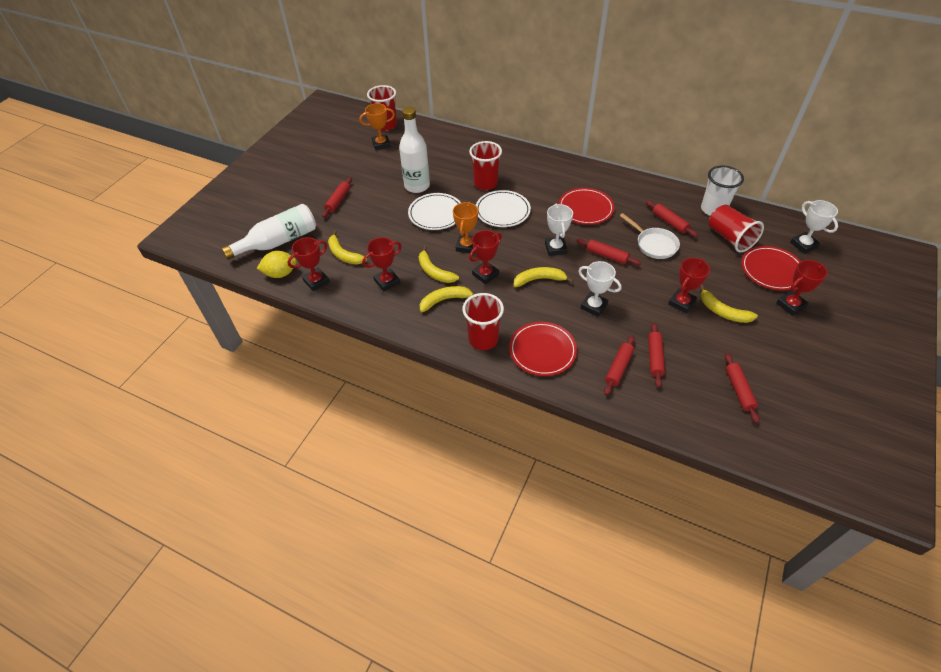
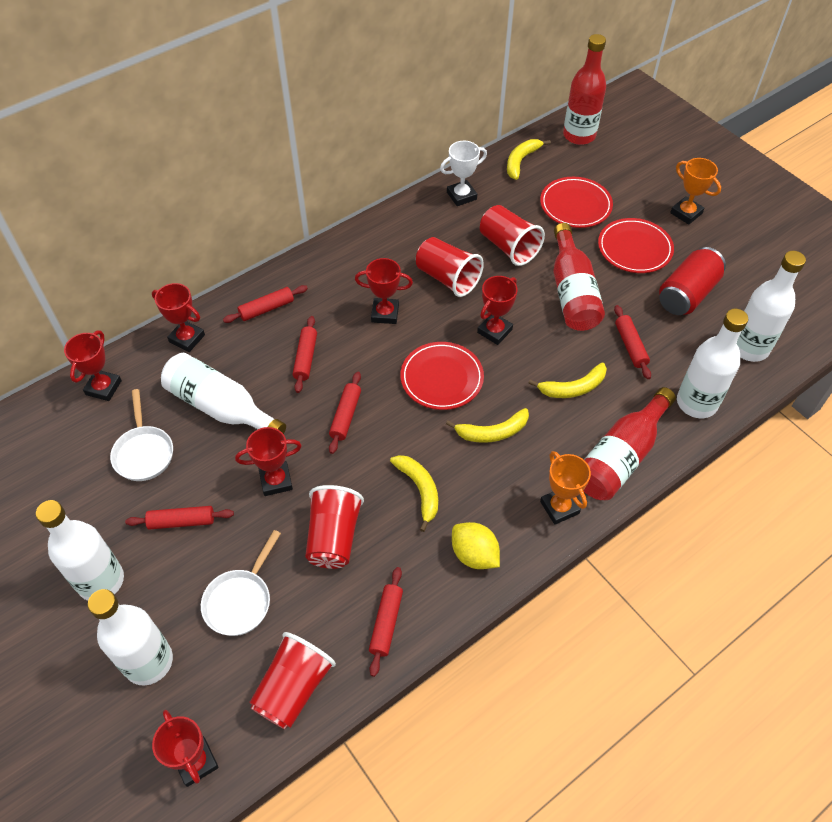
red bottle: 0 -> 3
red can: 0 -> 1
red trophy: 5 -> 6
white bottle: 2 -> 5
white cup: 1 -> 0
white pan: 1 -> 2
white plate: 2 -> 0
white trophy: 3 -> 1
yellow banana: 5 -> 4

